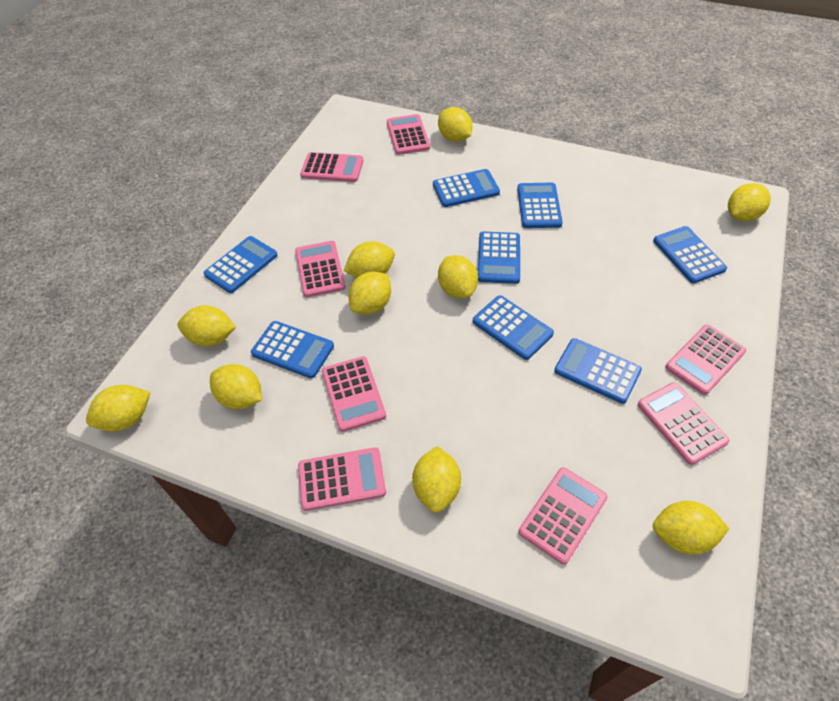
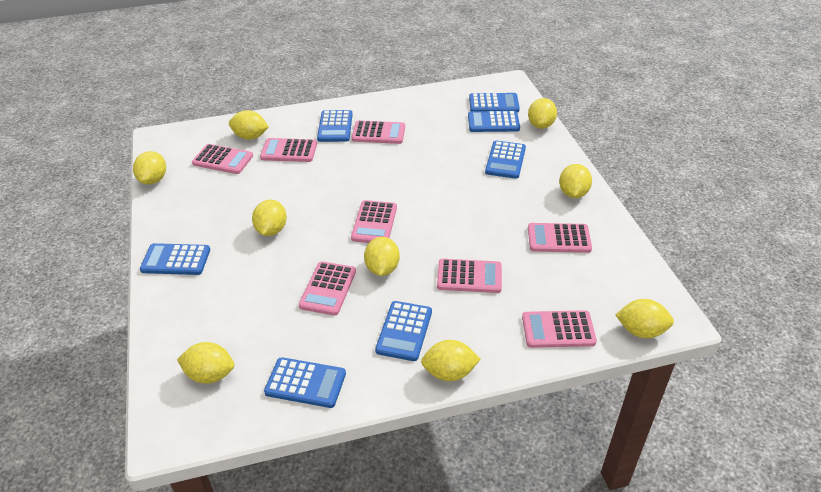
blue calculator: 8 -> 7
yellow lemon: 10 -> 9

